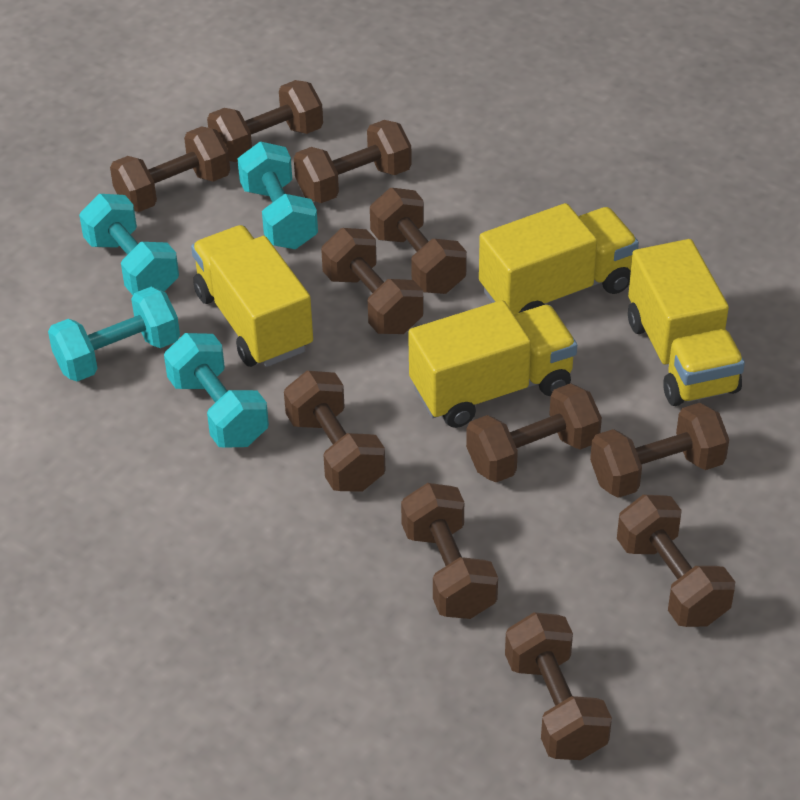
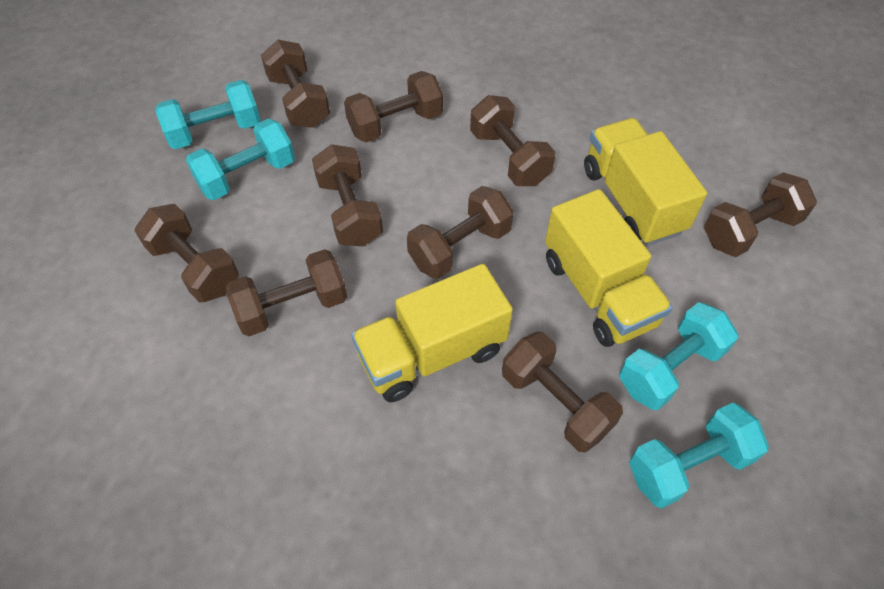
brown dumbbell: 11 -> 9
yellow truck: 4 -> 3

